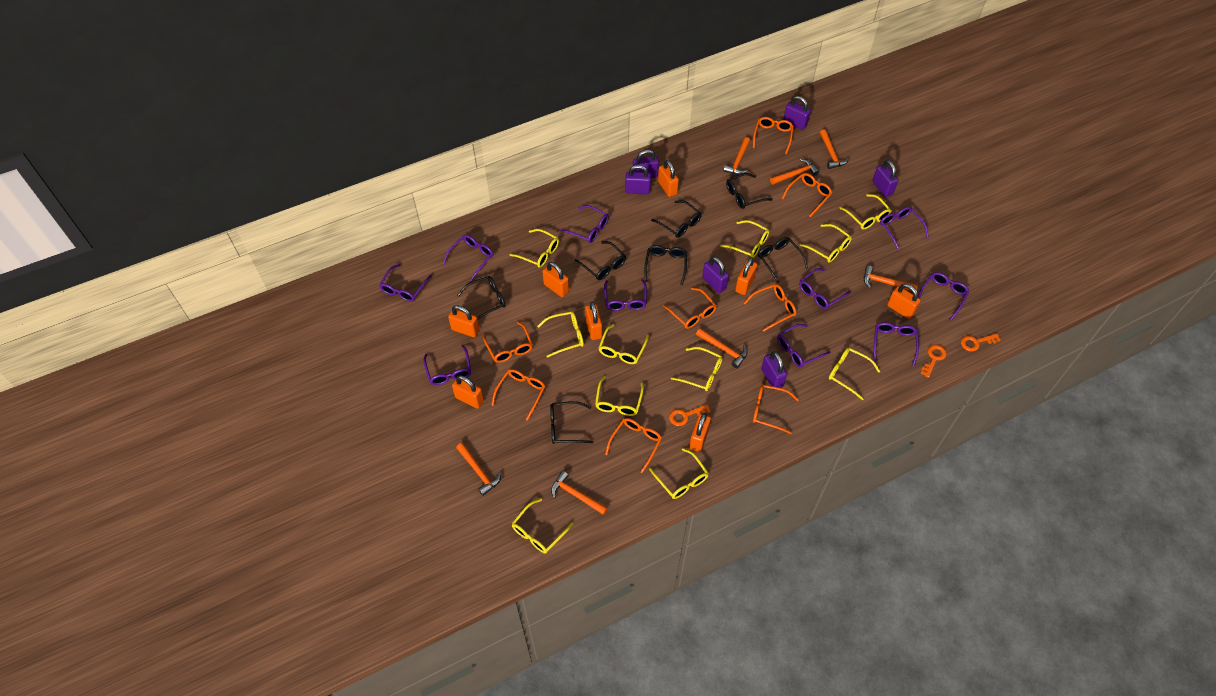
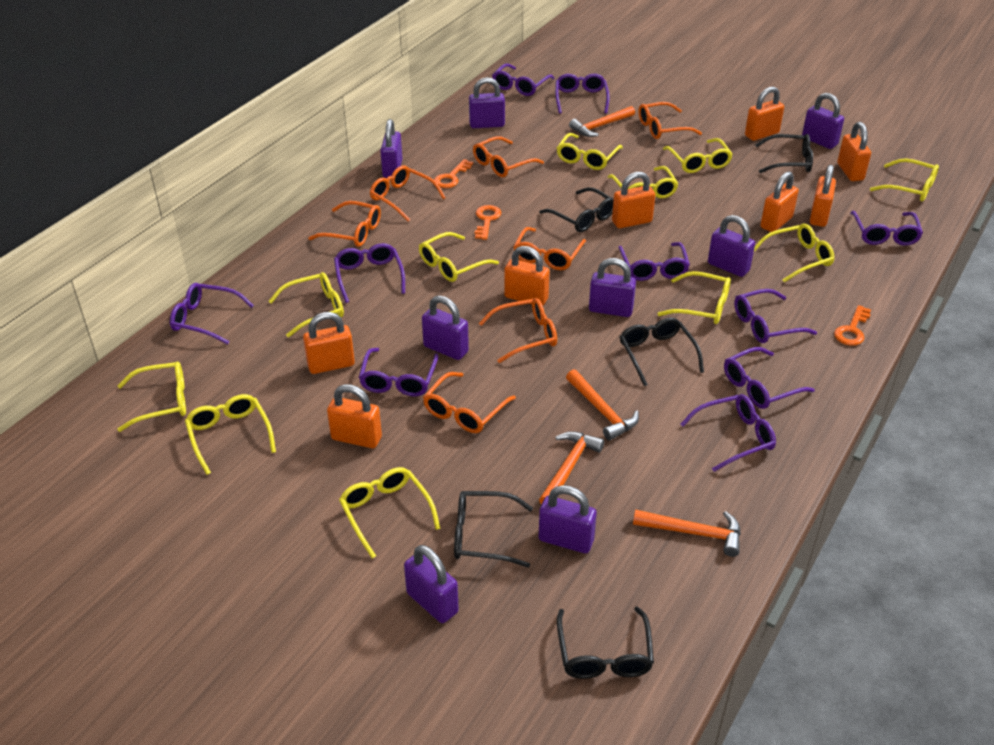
black glasses: 7 -> 5
orange glasses: 8 -> 7
orange hammer: 7 -> 4
purple padlock: 6 -> 8

